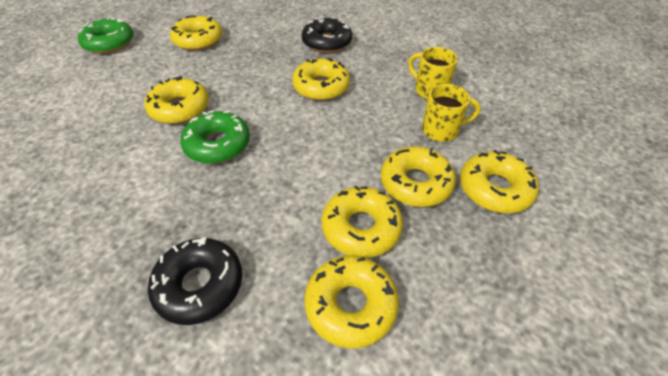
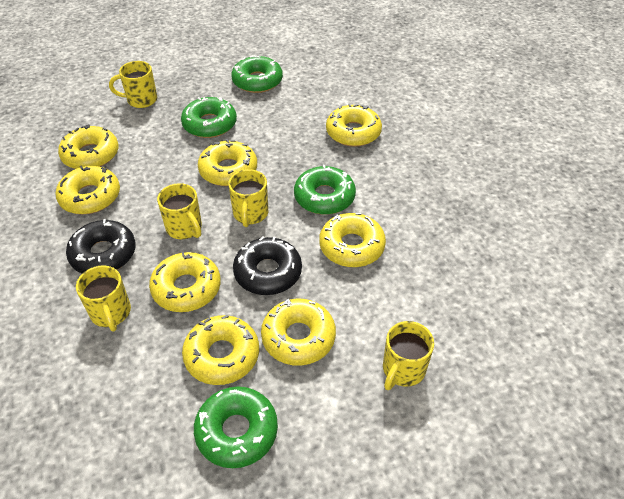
green donut: 2 -> 4
yellow donut: 7 -> 8
yellow mug: 2 -> 5

